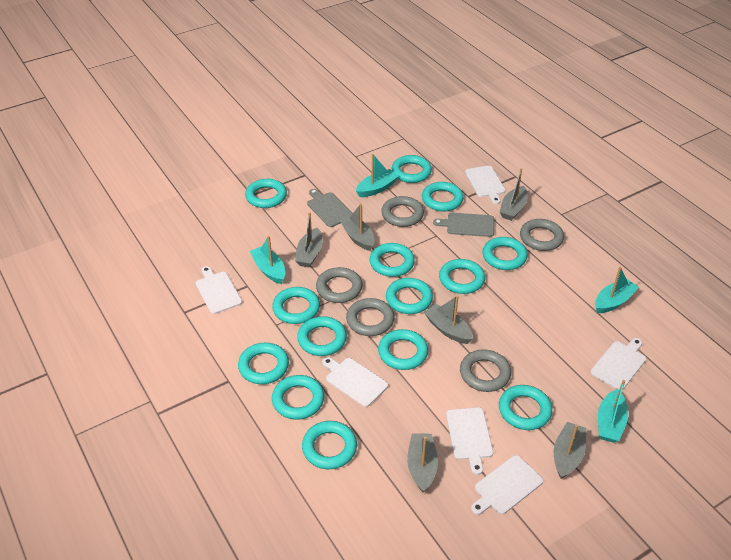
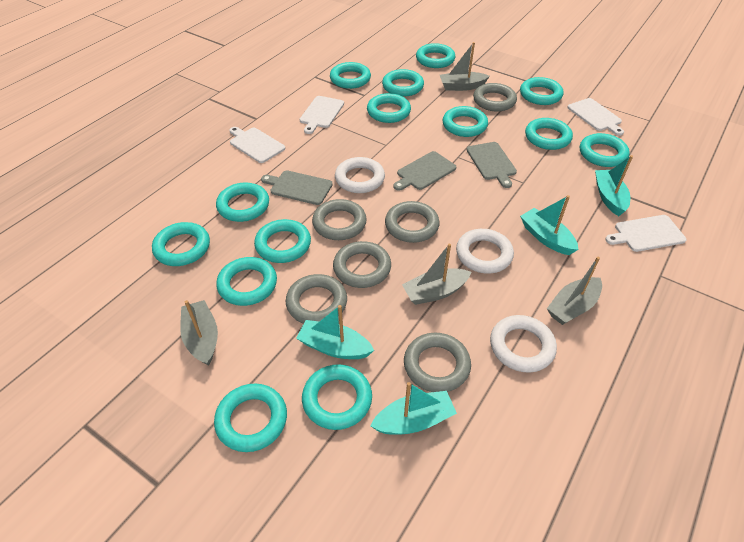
grey boat: 6 -> 4
grey cutting board: 2 -> 3
grey ring: 5 -> 6
white cutting board: 6 -> 4
white ring: 0 -> 3

